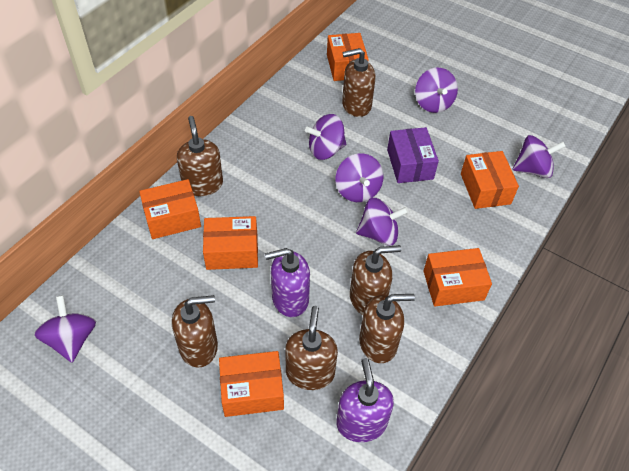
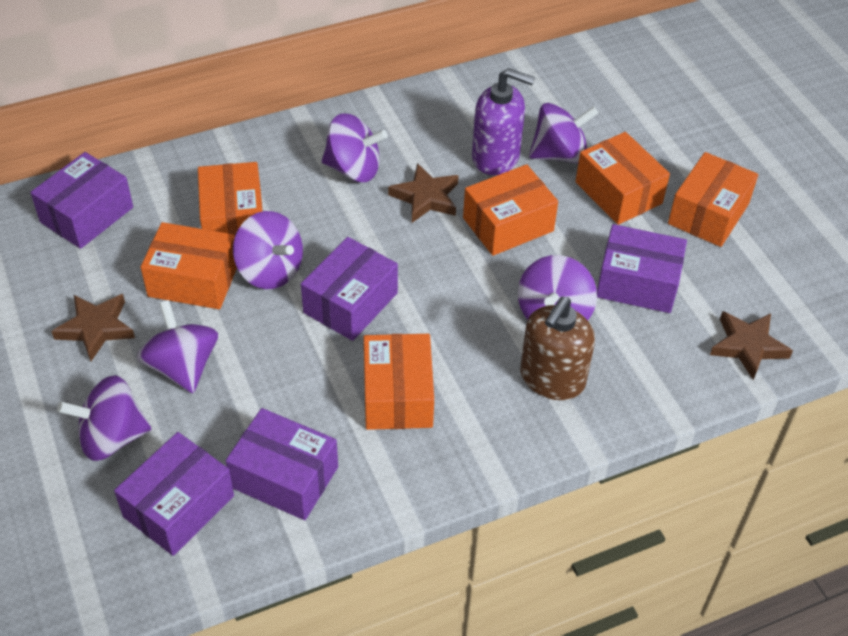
brown soap dispenser: 6 -> 1
brown star: 0 -> 3
purple box: 1 -> 5
purple soap dispenser: 2 -> 1

